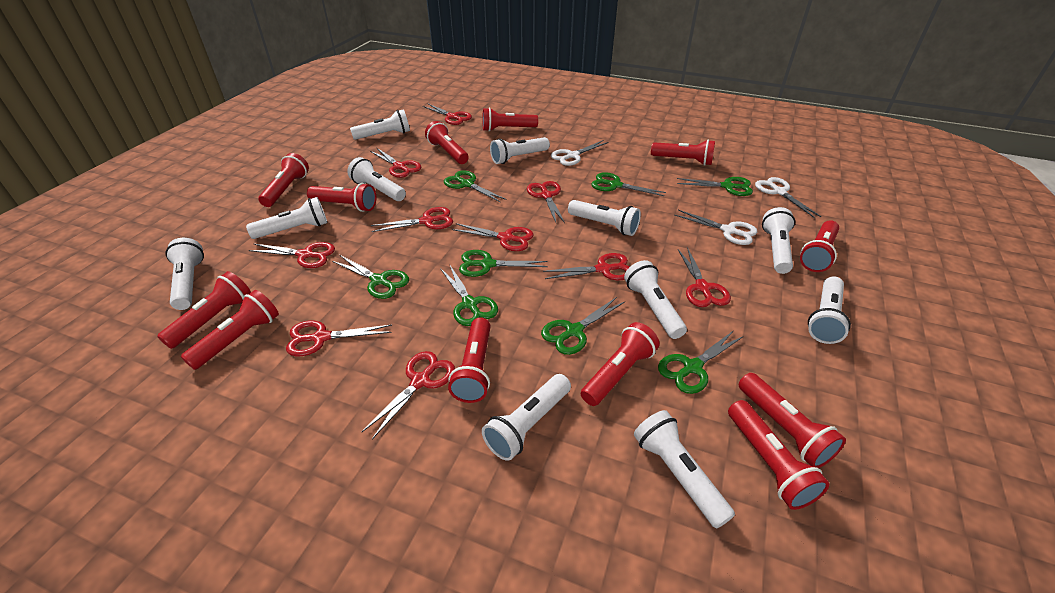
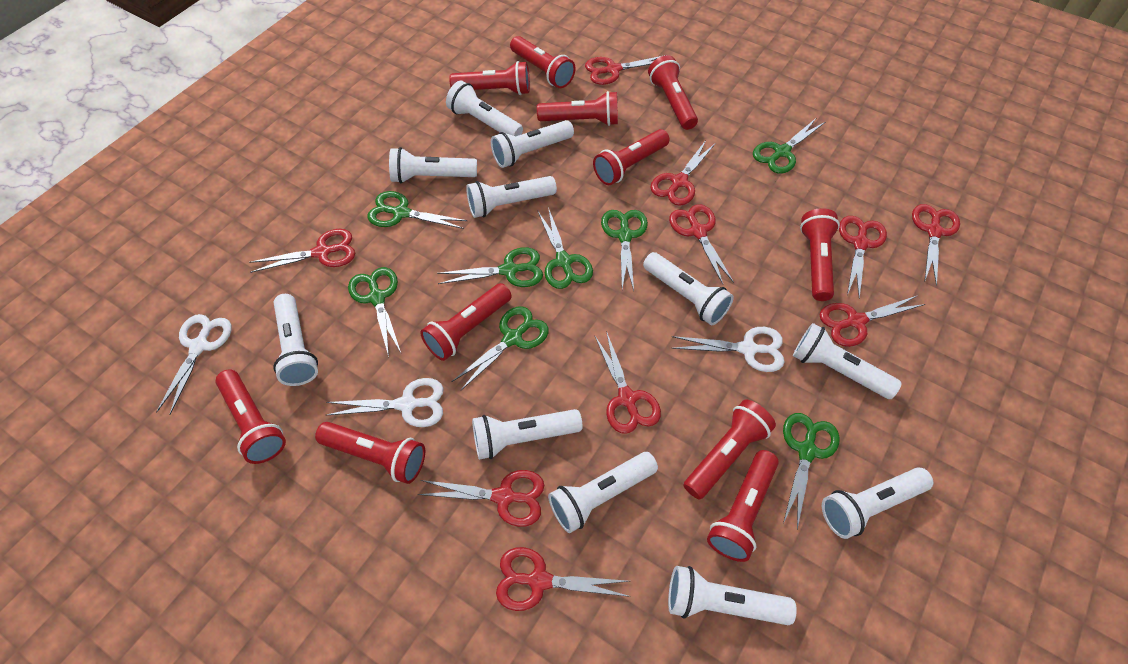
red flashlight: 12 -> 11

